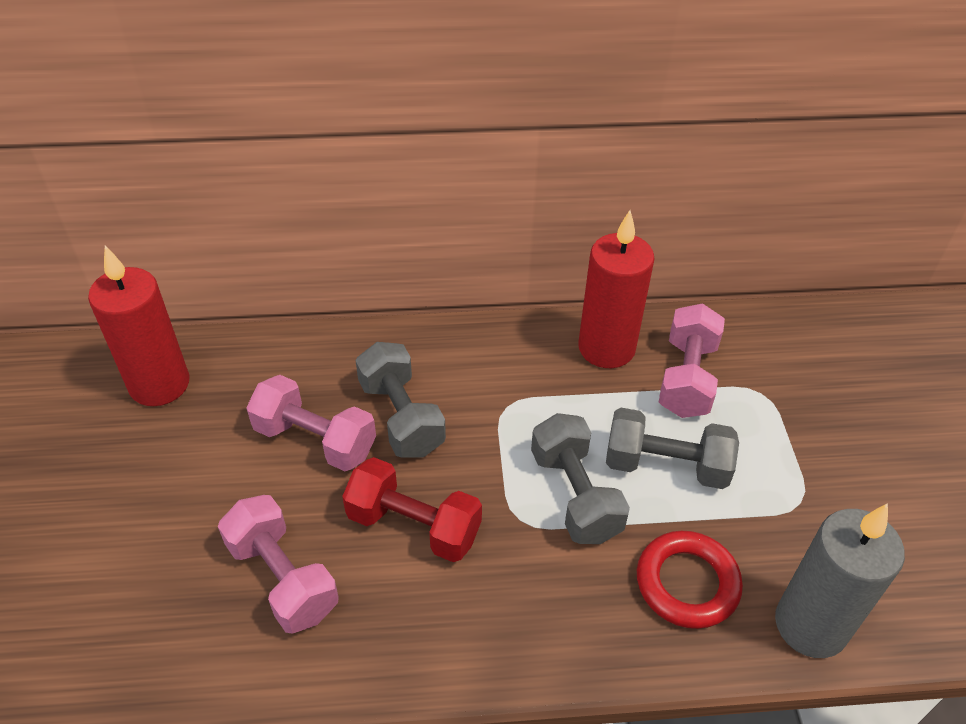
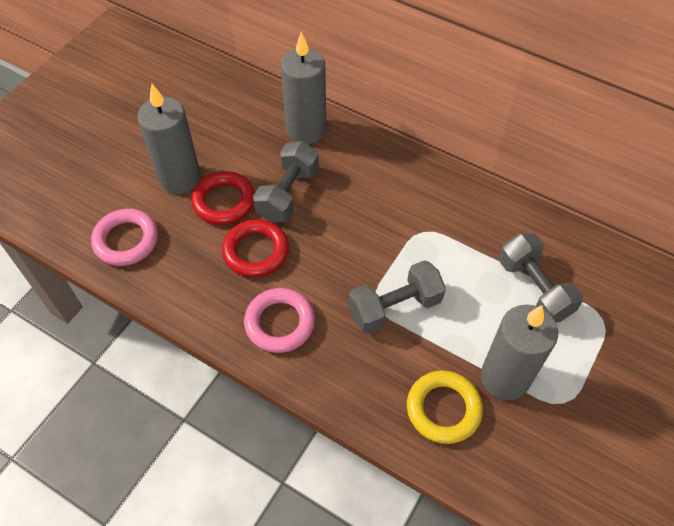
grey candle: 1 -> 3
pink dumbbell: 3 -> 0
pink ring: 0 -> 2
red candle: 2 -> 0
red dumbbell: 1 -> 0
red ring: 1 -> 2
yellow ring: 0 -> 1

